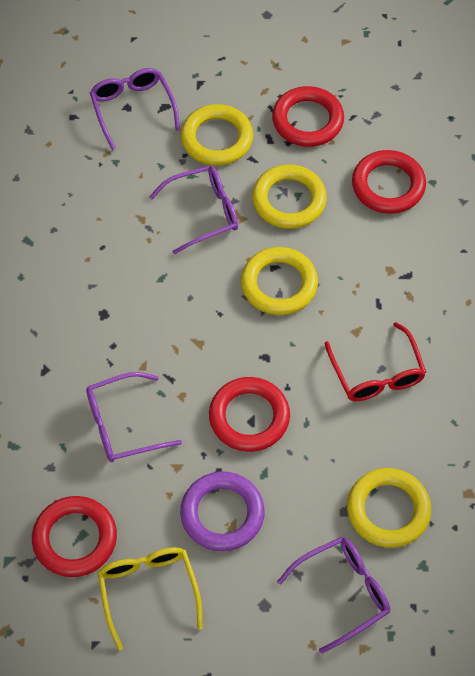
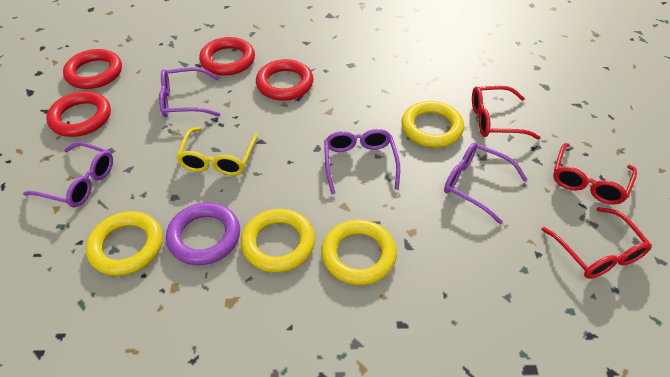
red glasses: 1 -> 3

